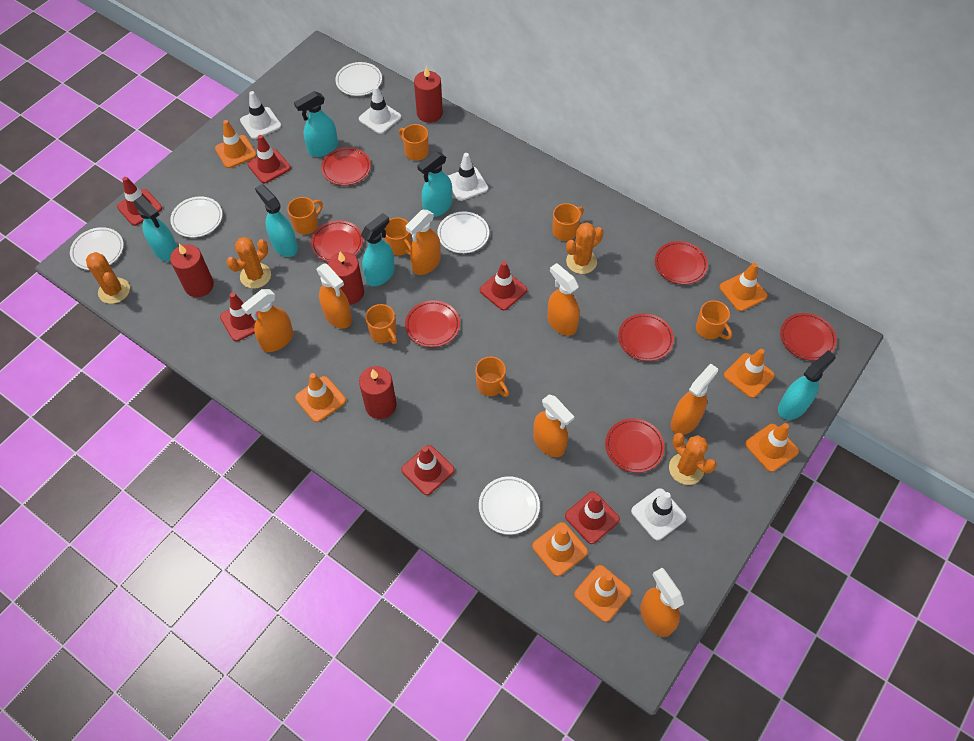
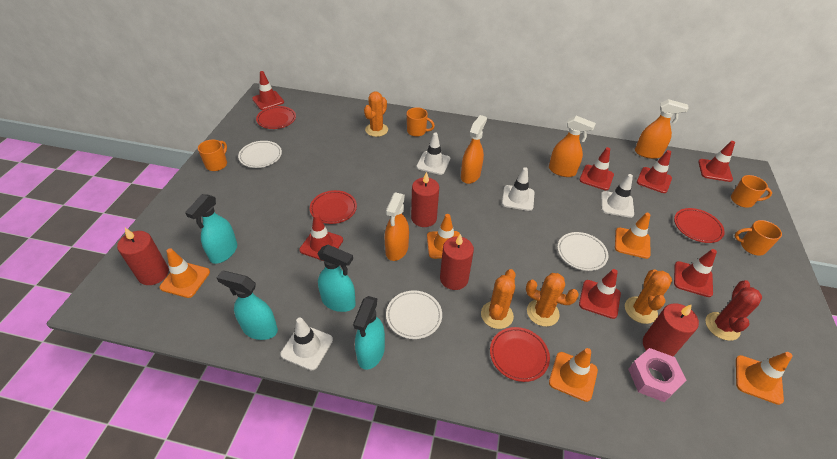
orange mug: 7 -> 4
orange spray bottle: 7 -> 4
orange traffic cone: 7 -> 5
pink nut: 0 -> 1
red cactus: 0 -> 1
red plate: 7 -> 4
red traffic cone: 6 -> 7
turquoise spray bottle: 6 -> 4
white plate: 5 -> 3

